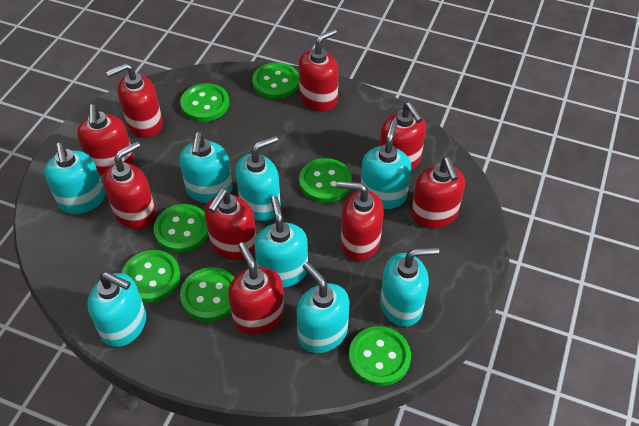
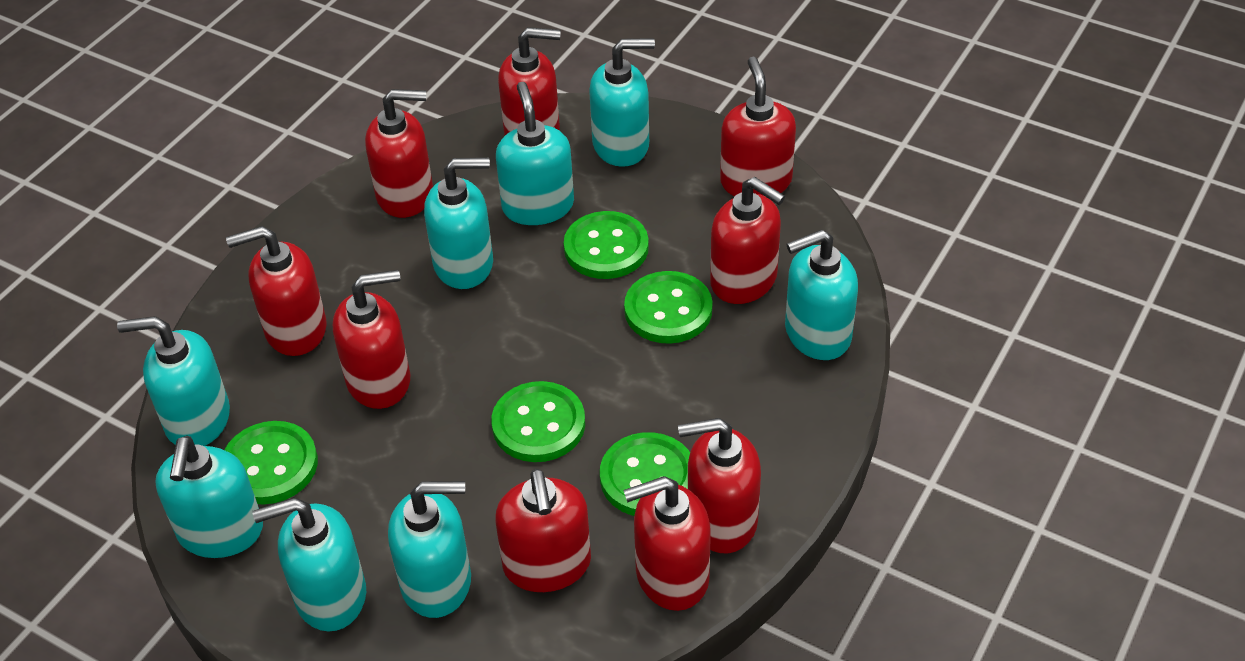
green button: 7 -> 5

